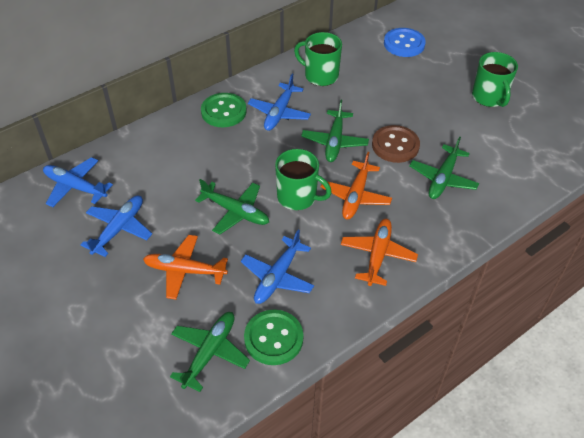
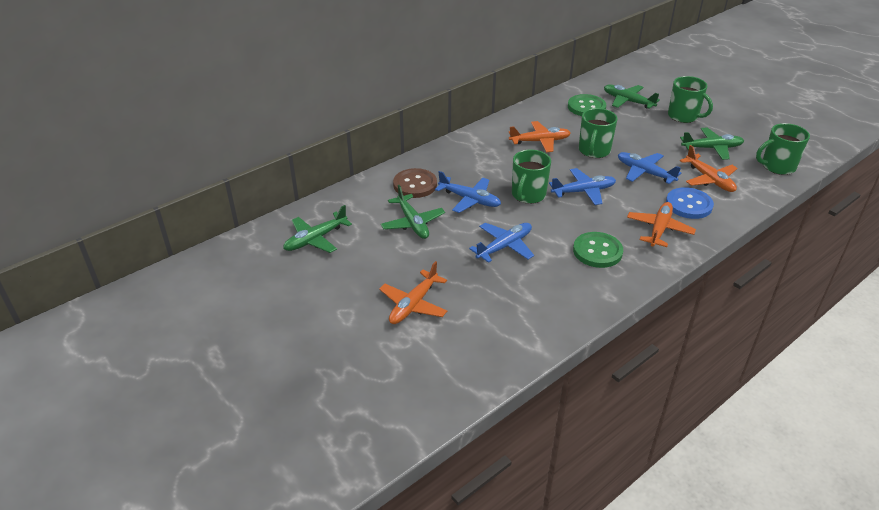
green mug: 3 -> 4
orange plane: 3 -> 4

